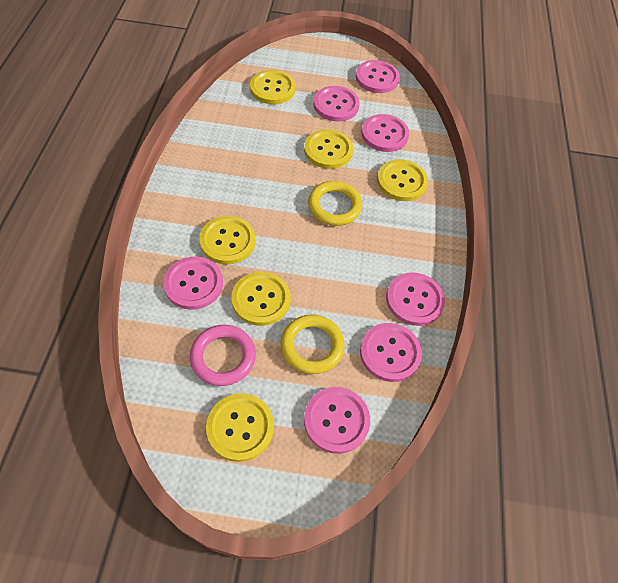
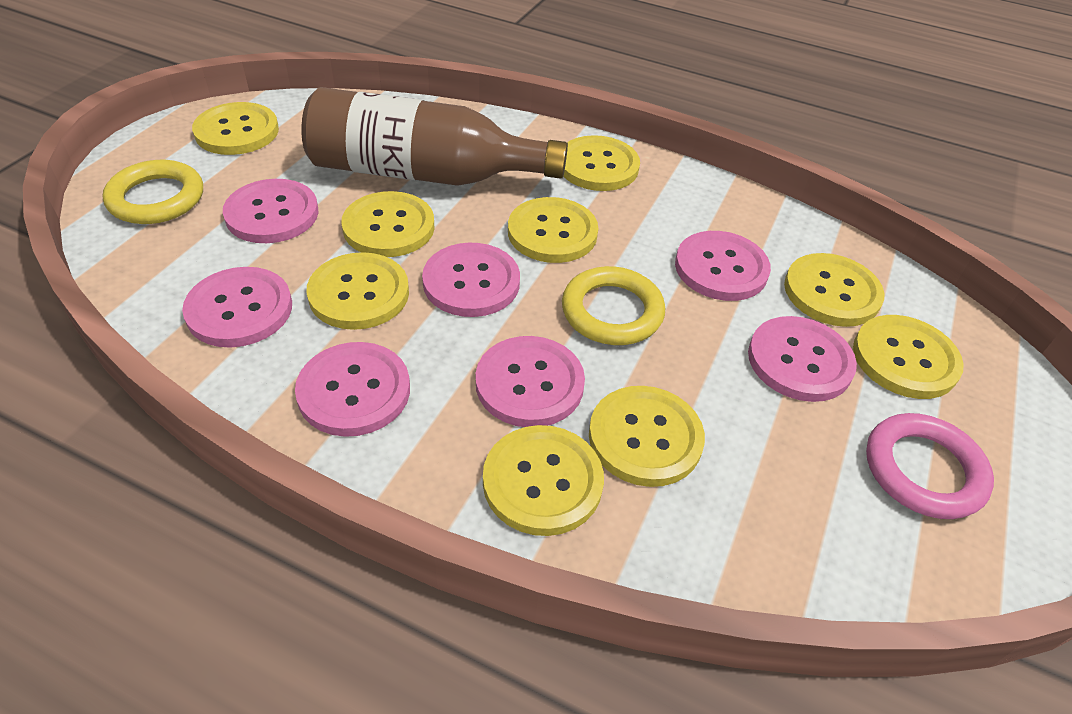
brown bottle: 0 -> 1
yellow button: 6 -> 9

